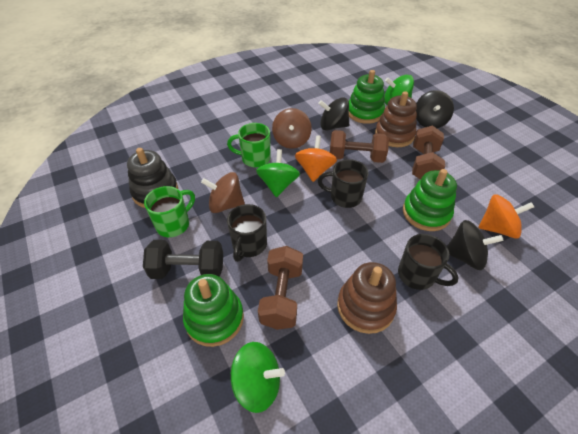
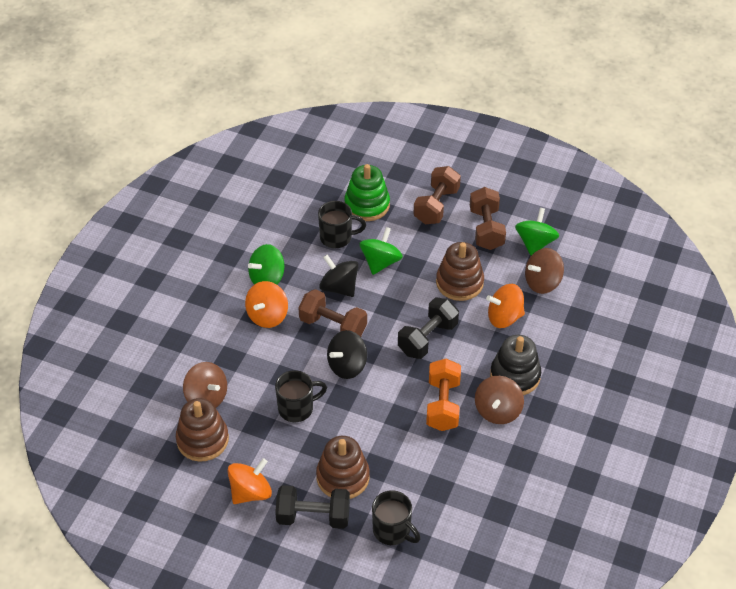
black dumbbell: 1 -> 2
black spinning top: 3 -> 2
brown spinning top: 2 -> 3
brown stacking toy: 2 -> 3
green mug: 2 -> 0
green stacking toy: 3 -> 1
orange dumbbell: 0 -> 1
orange spinning top: 2 -> 3

